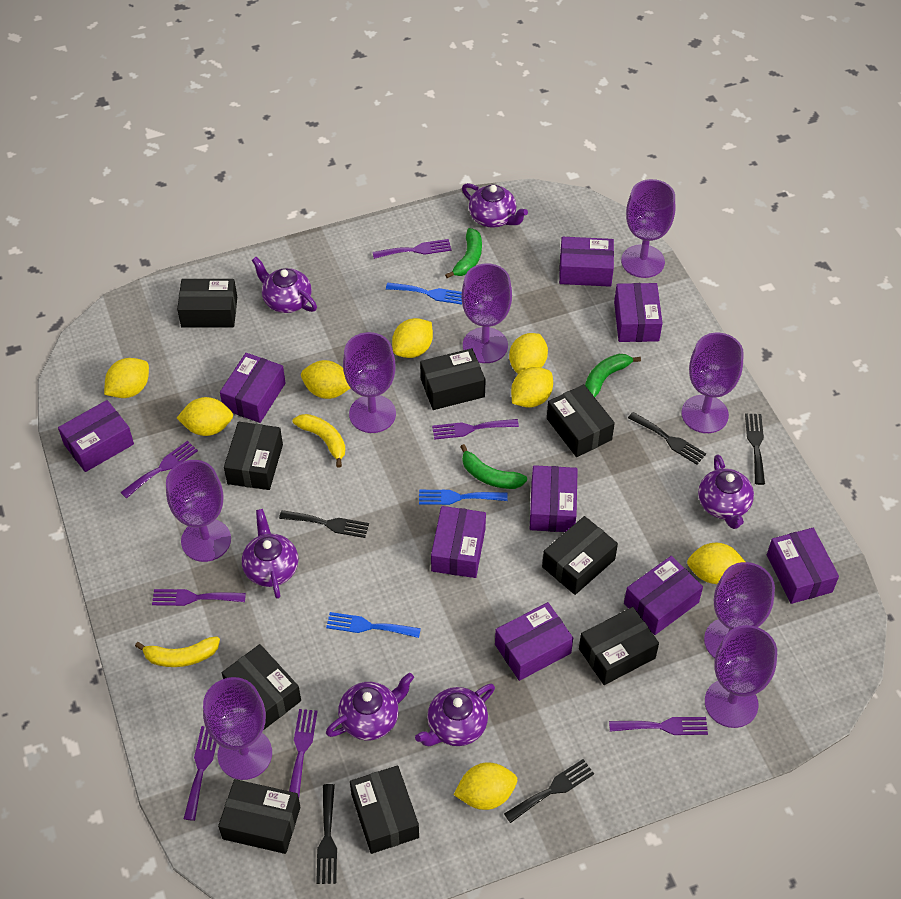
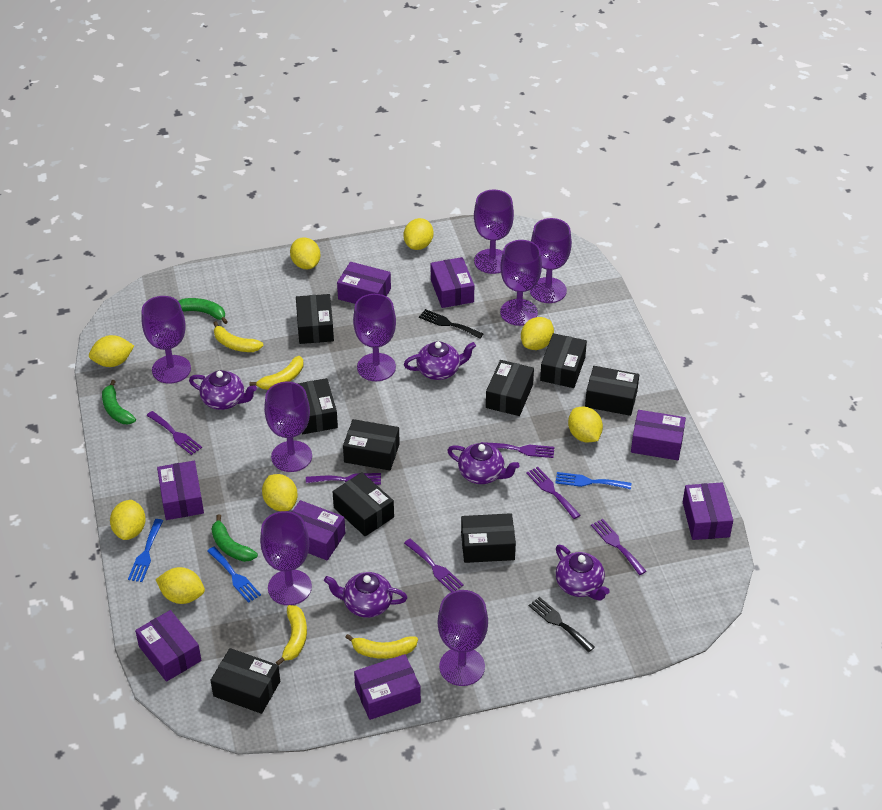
black fork: 5 -> 2
purple box: 9 -> 8
purple fork: 7 -> 6
purple teapot: 6 -> 5
yellow banana: 2 -> 4

